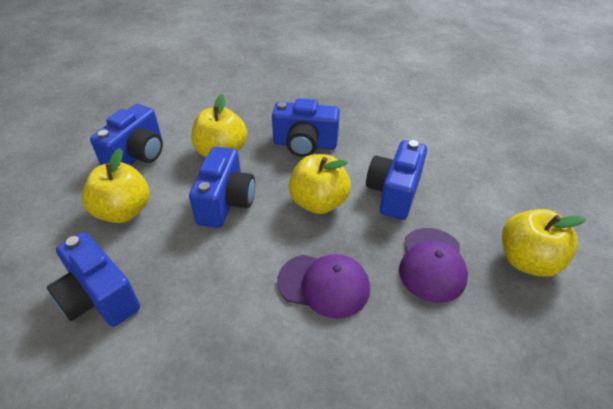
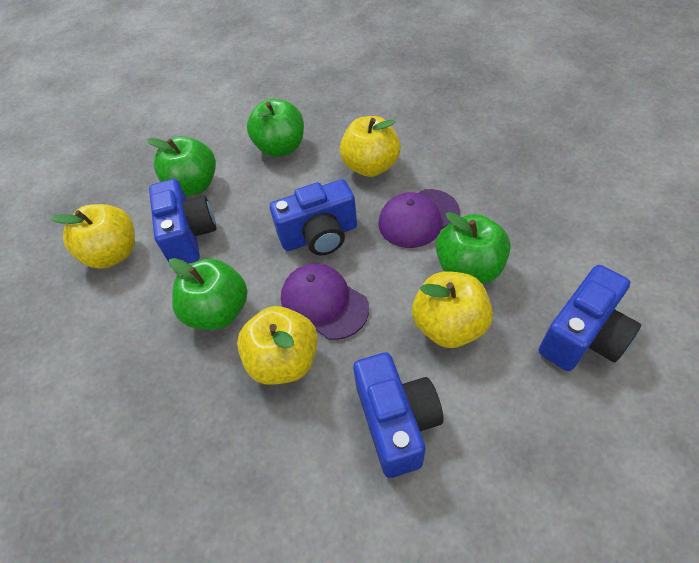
blue camera: 5 -> 4
green apple: 0 -> 4

